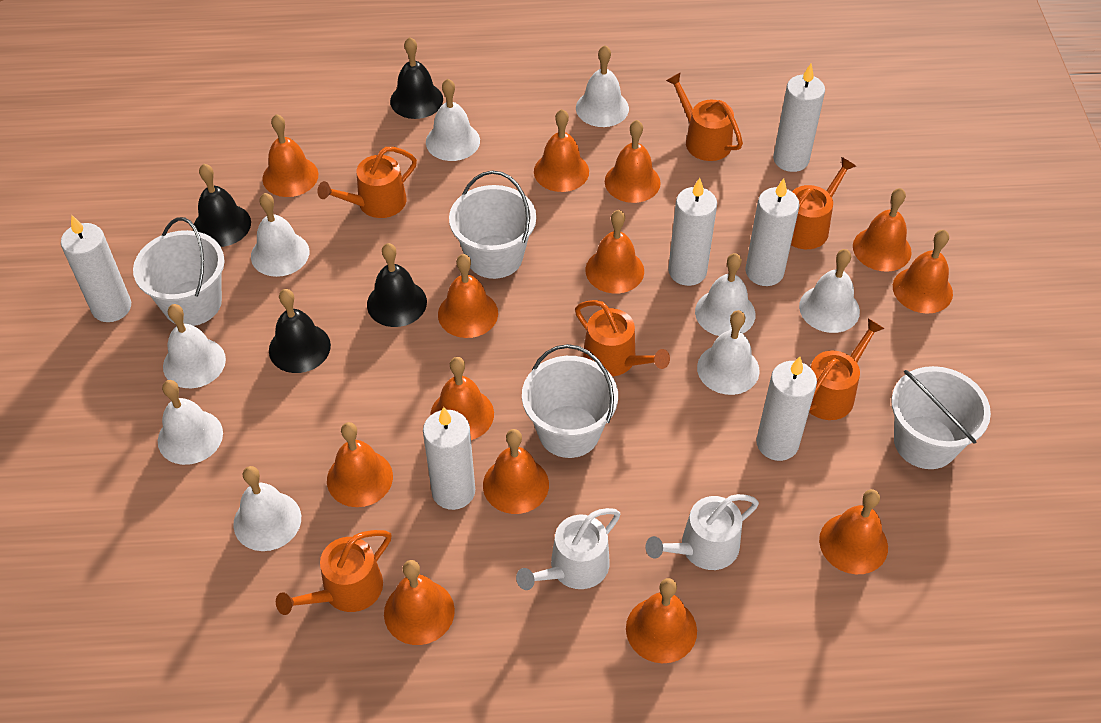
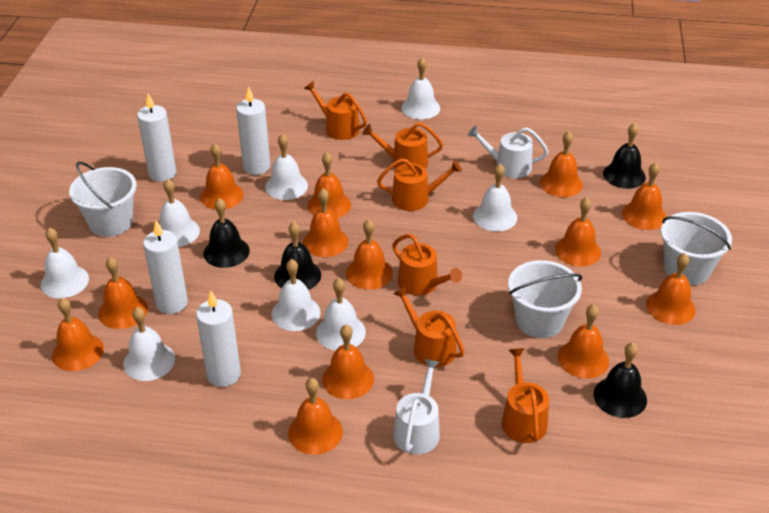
white bell: 9 -> 8
white bucket: 4 -> 3
white candle: 6 -> 4

